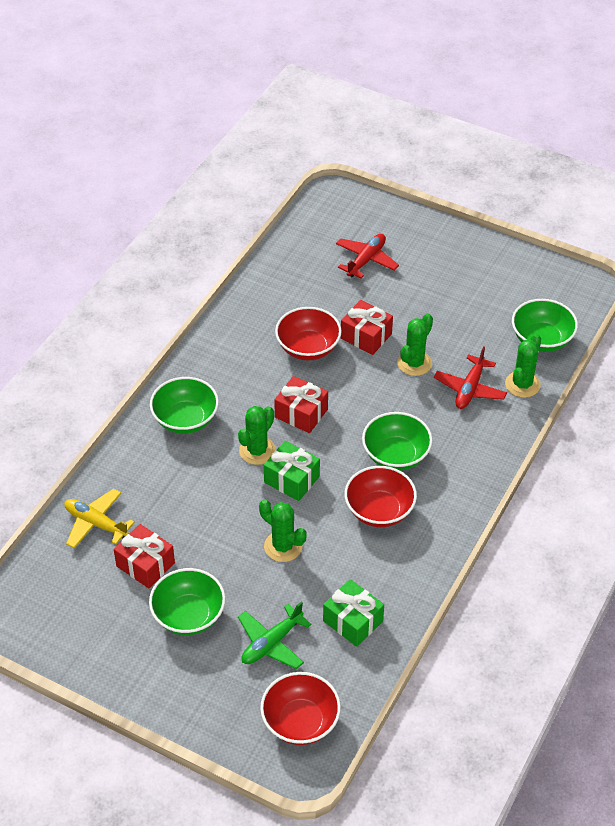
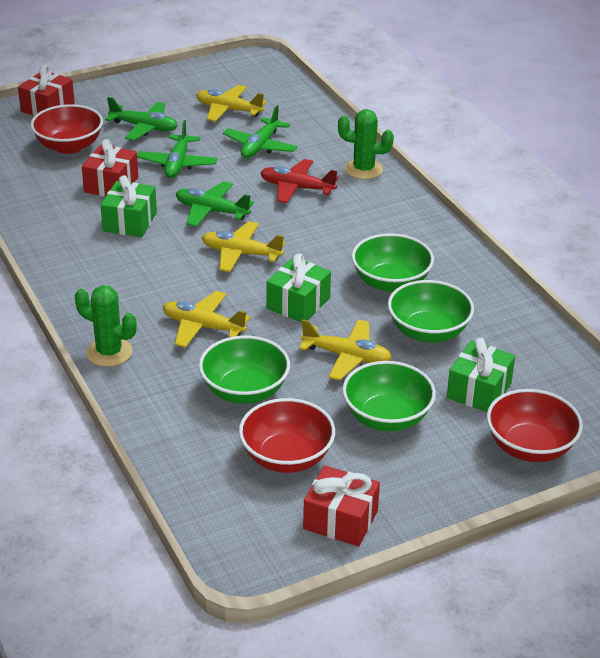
green cactus: 4 -> 2
green gift: 2 -> 3
green plane: 1 -> 4
red plane: 2 -> 1
yellow plane: 1 -> 4

